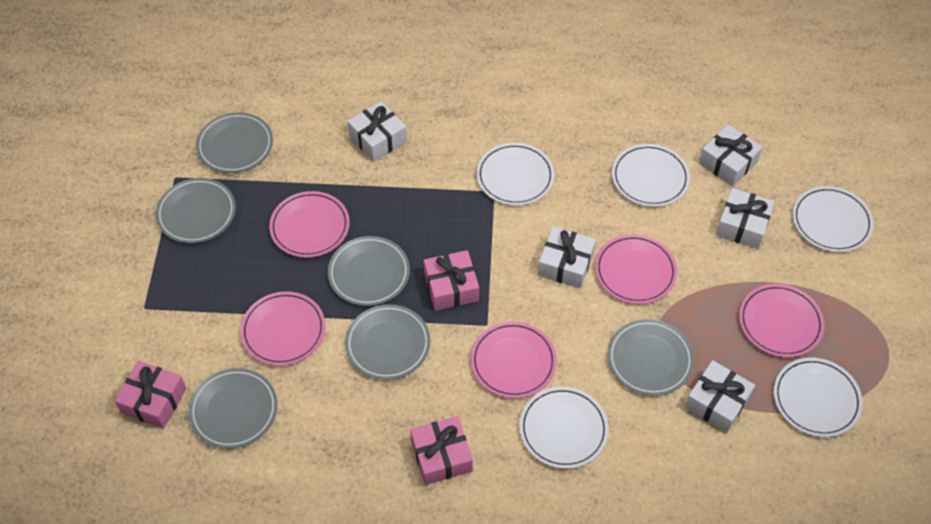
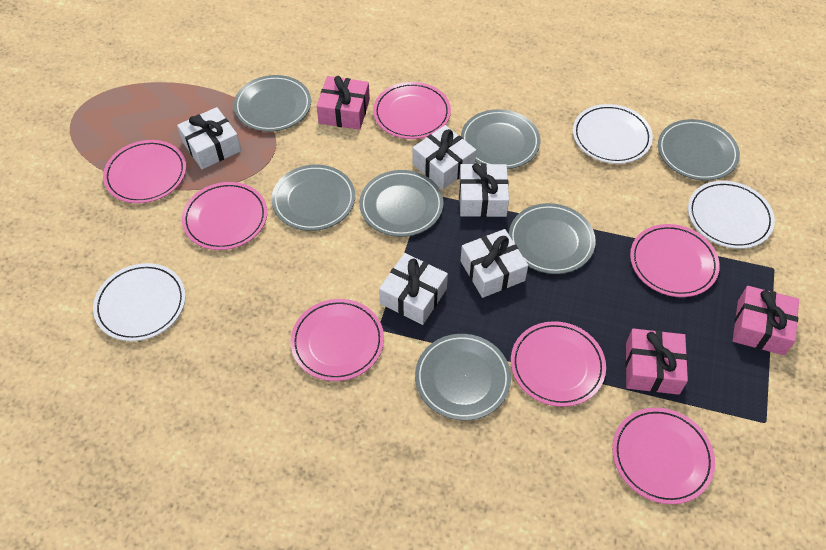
grey plate: 6 -> 7
pink plate: 5 -> 7
white plate: 5 -> 3

